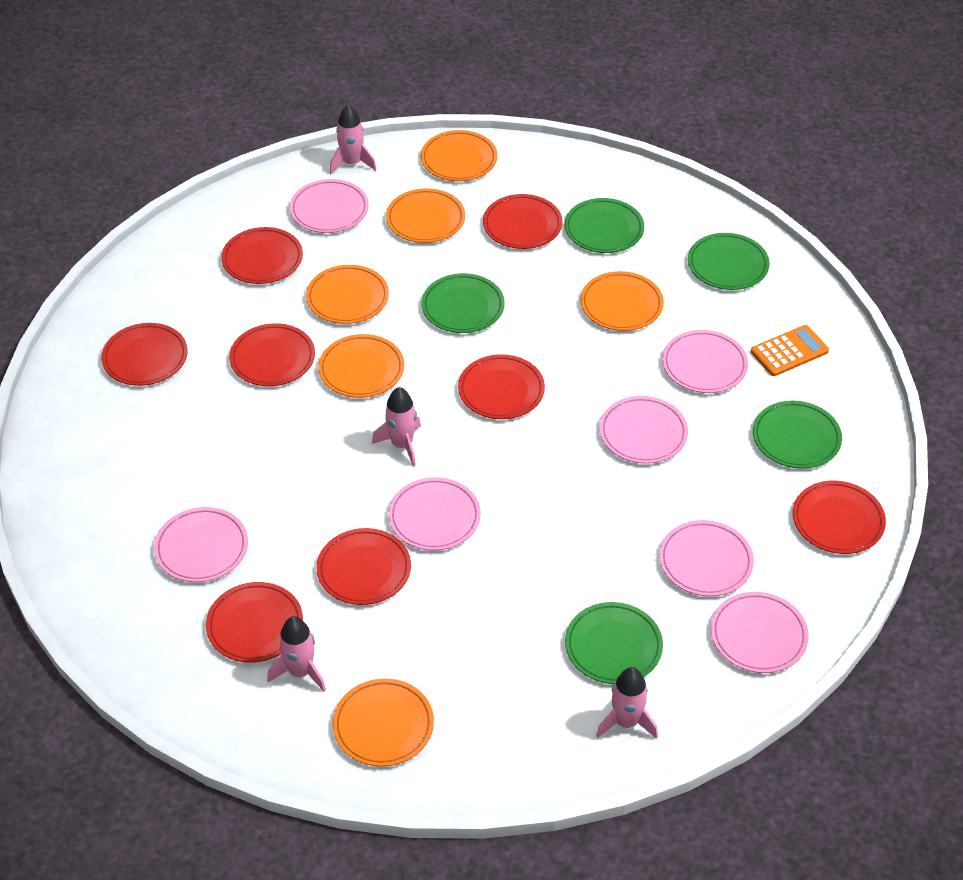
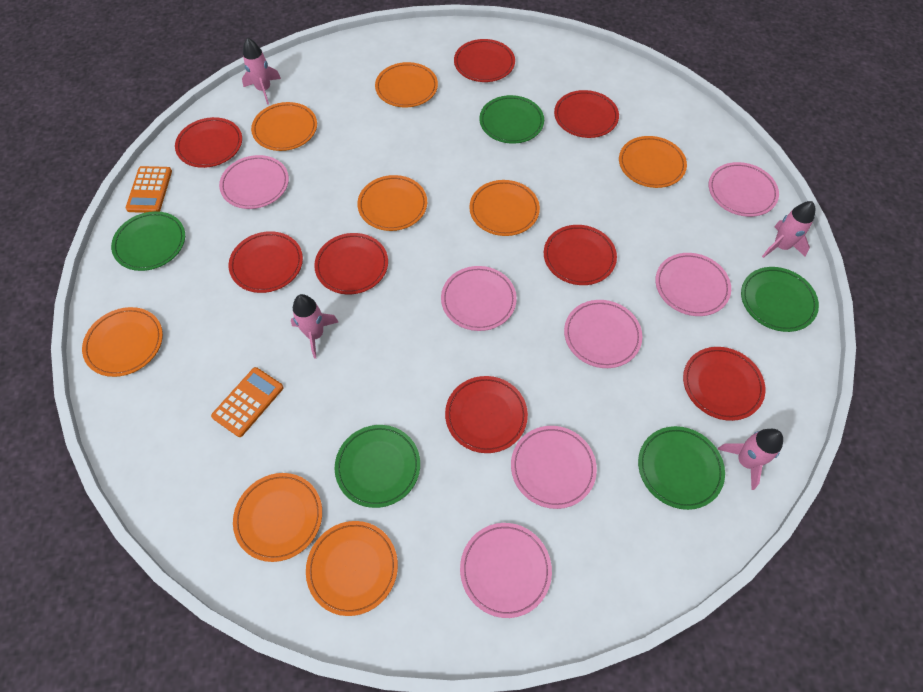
orange calculator: 1 -> 2
orange plate: 6 -> 8

